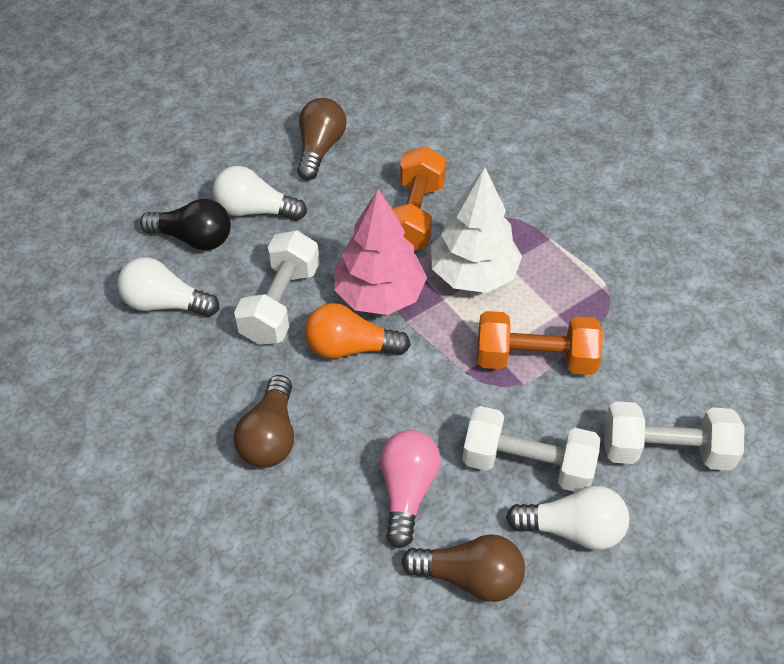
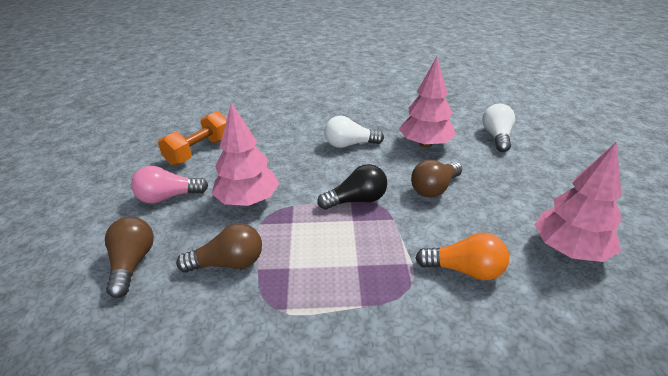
orange dumbbell: 2 -> 1
pink tree: 1 -> 3
white dumbbell: 3 -> 0
white light bulb: 3 -> 2
white tree: 1 -> 0

